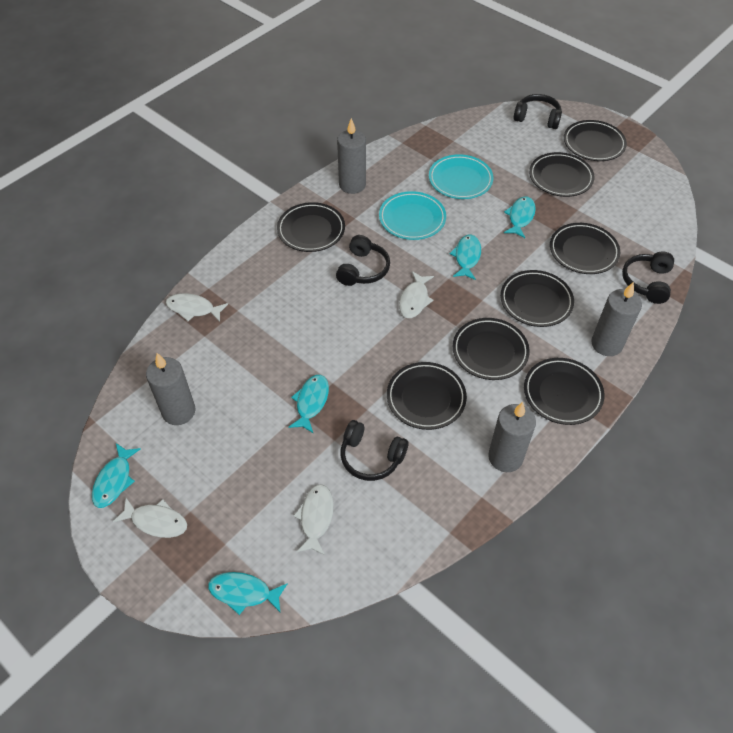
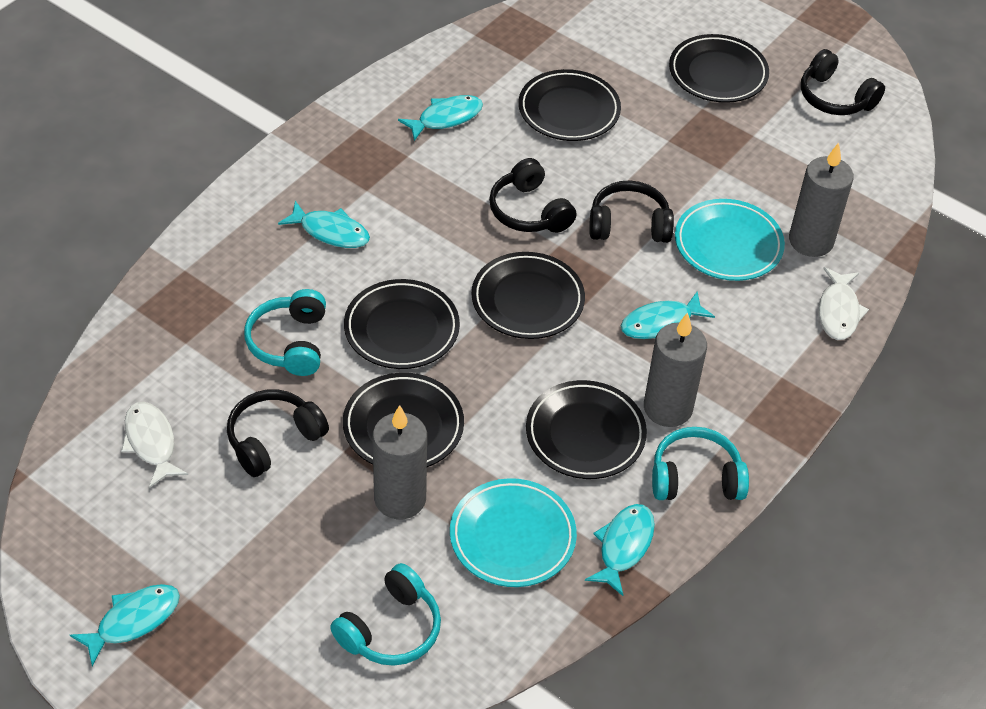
black plate: 8 -> 6
grey candle: 4 -> 3
turquoise headphones: 0 -> 3
white fish: 4 -> 2

